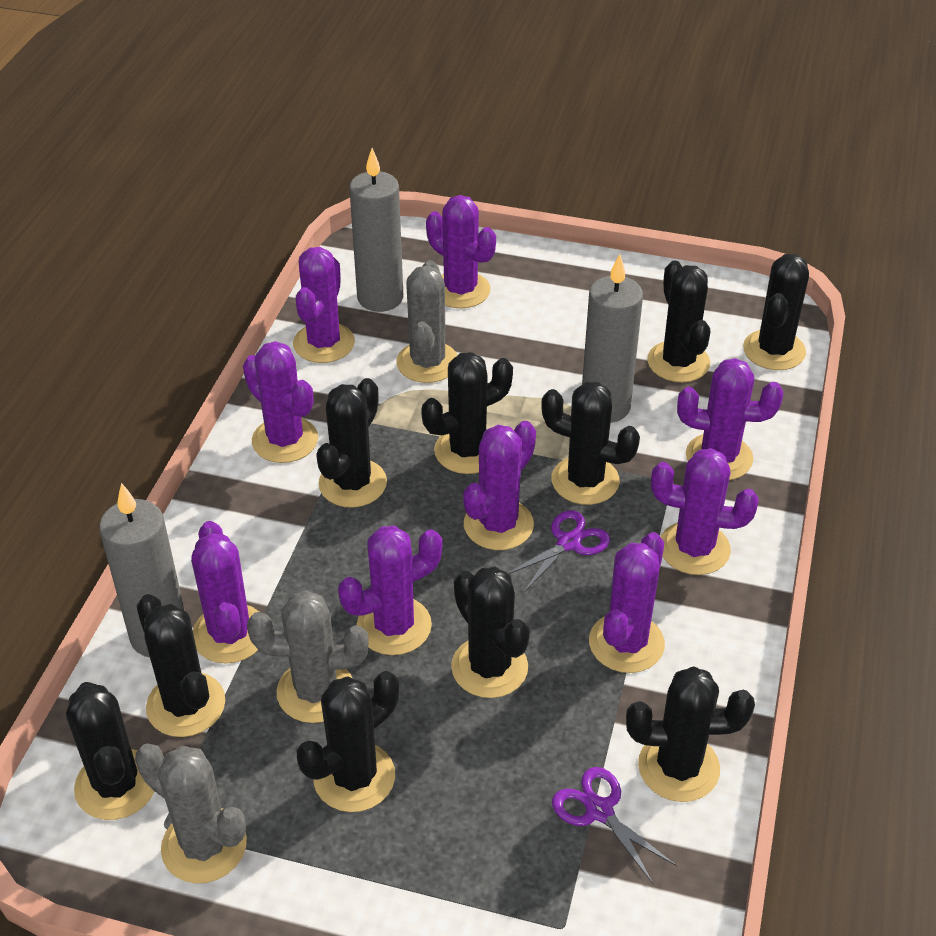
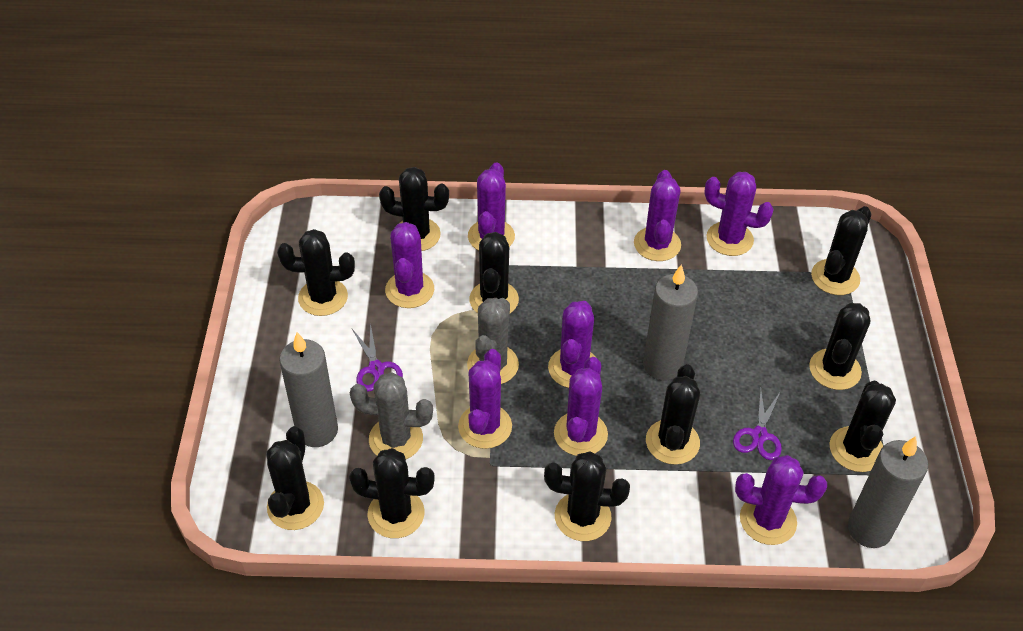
grey cactus: 3 -> 2
purple cactus: 9 -> 8

